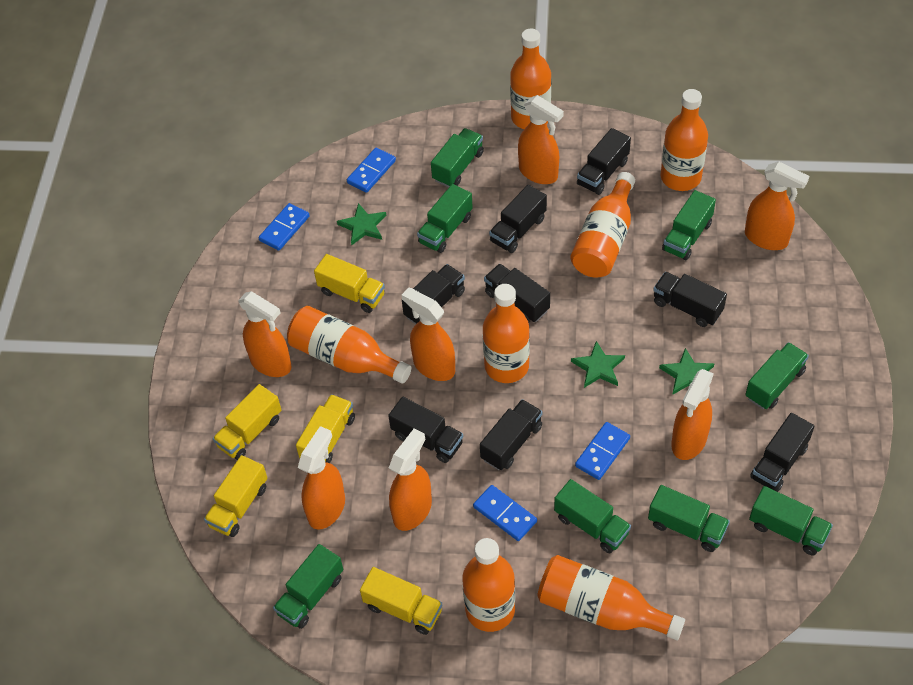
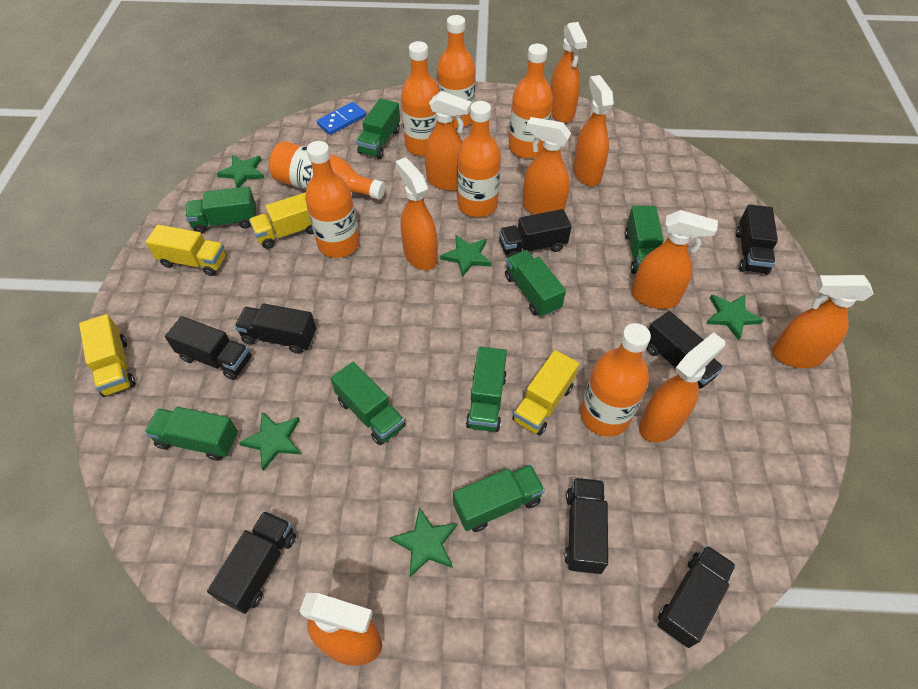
blue domino: 4 -> 1
green star: 3 -> 5
orange spray bottle: 7 -> 9
yellow truck: 5 -> 4

